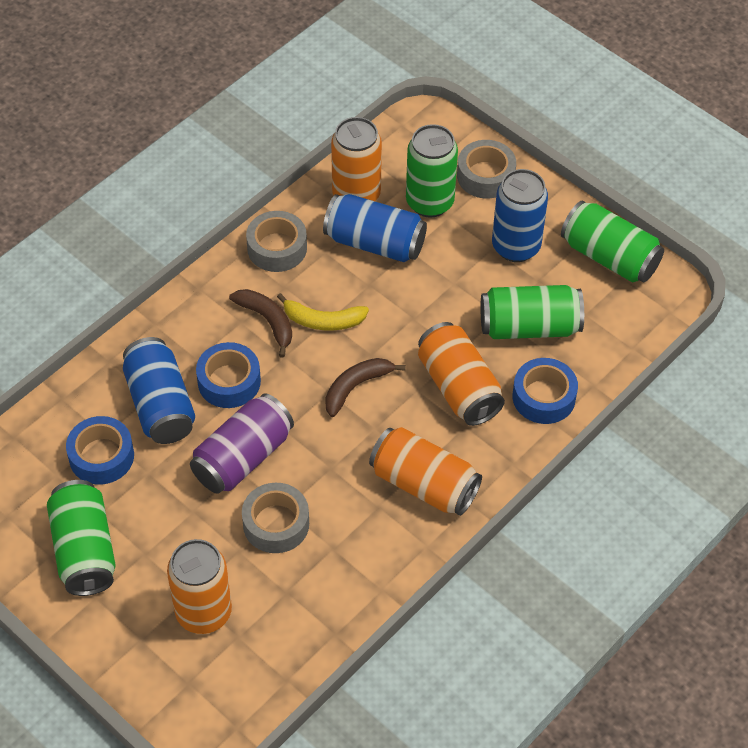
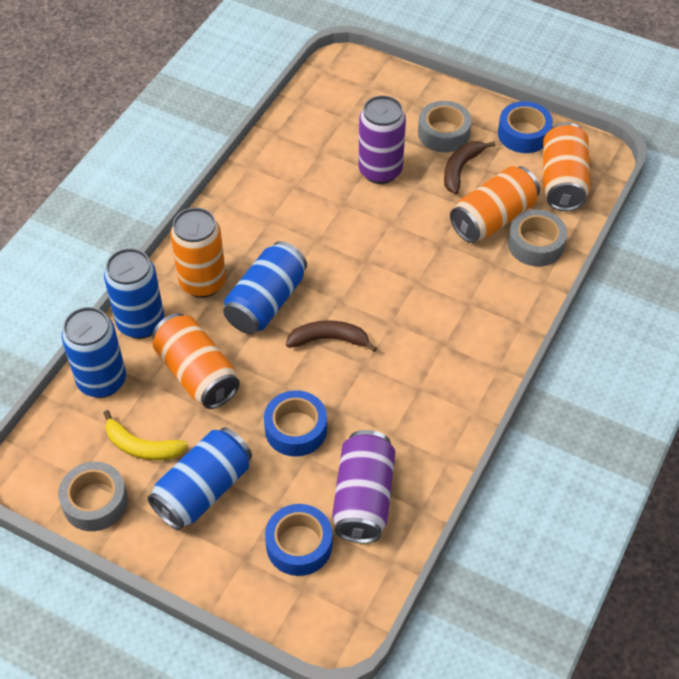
blue can: 3 -> 4
green can: 4 -> 0
purple can: 1 -> 2

